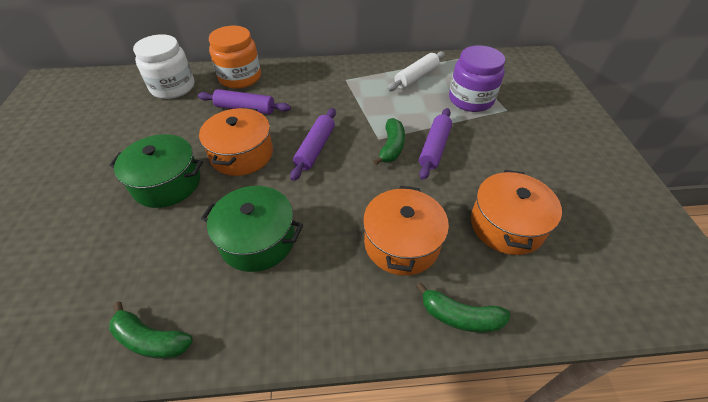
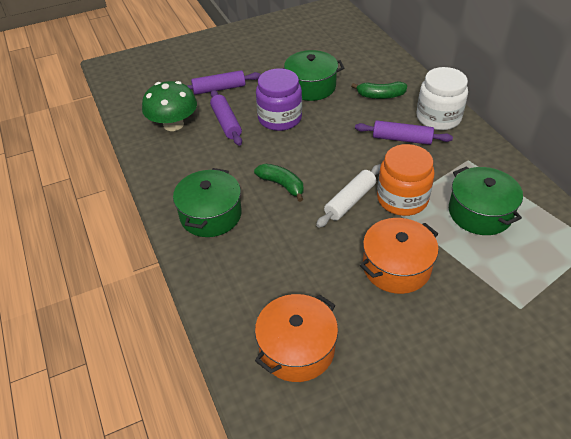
green banana: 3 -> 2
green mushroom: 0 -> 1
green pot: 2 -> 3
orange pot: 3 -> 2

